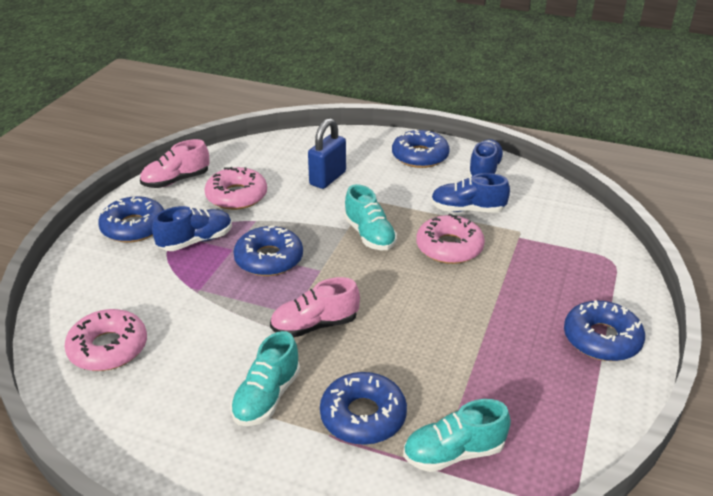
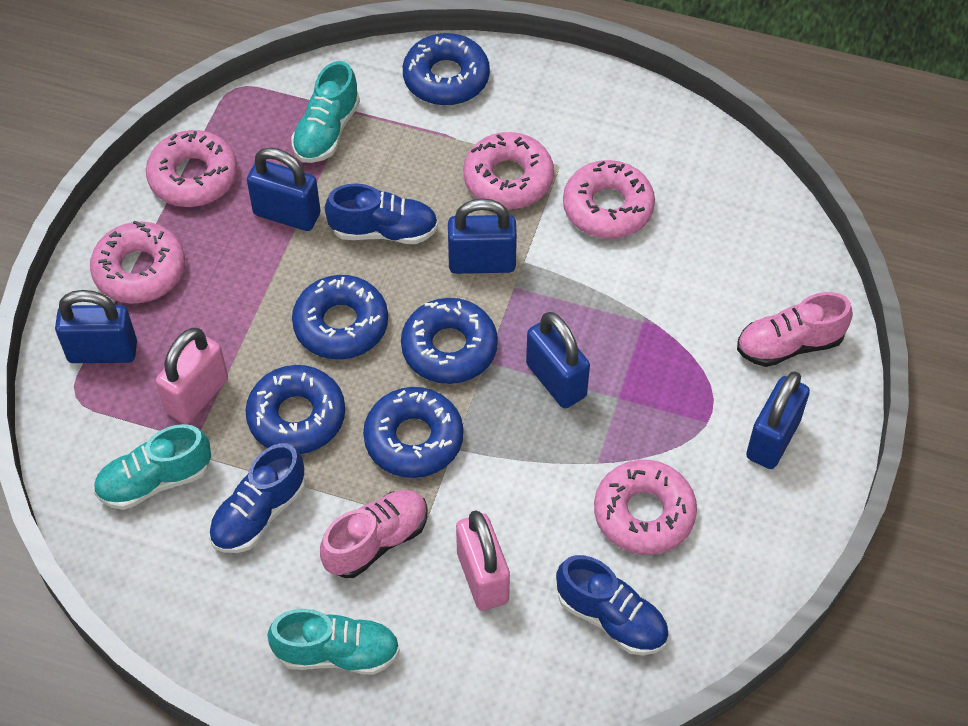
blue padlock: 1 -> 5
pink donut: 3 -> 5
pink padlock: 0 -> 2

